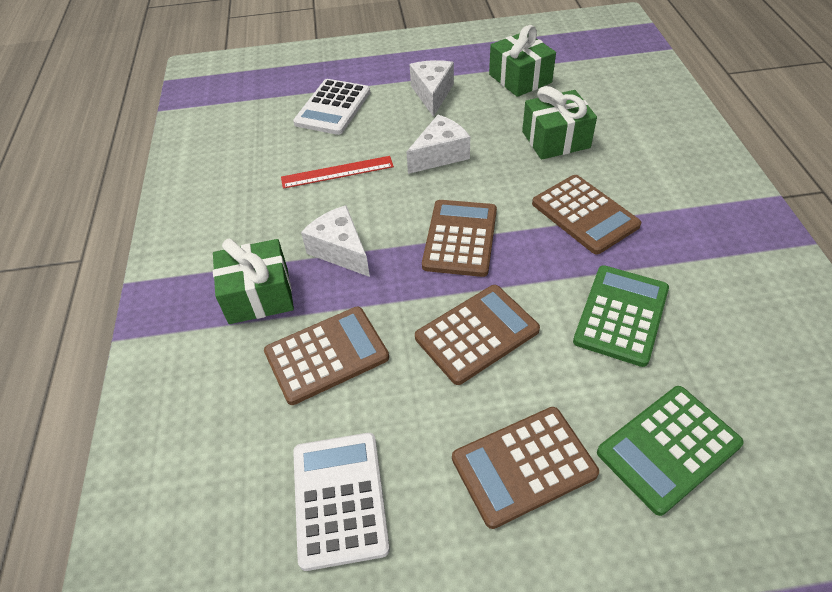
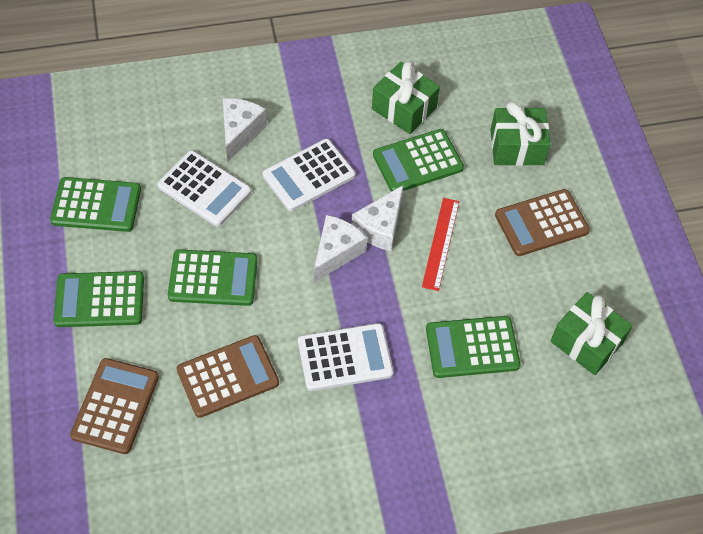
brown calculator: 5 -> 3
green calculator: 2 -> 5
white calculator: 2 -> 3

